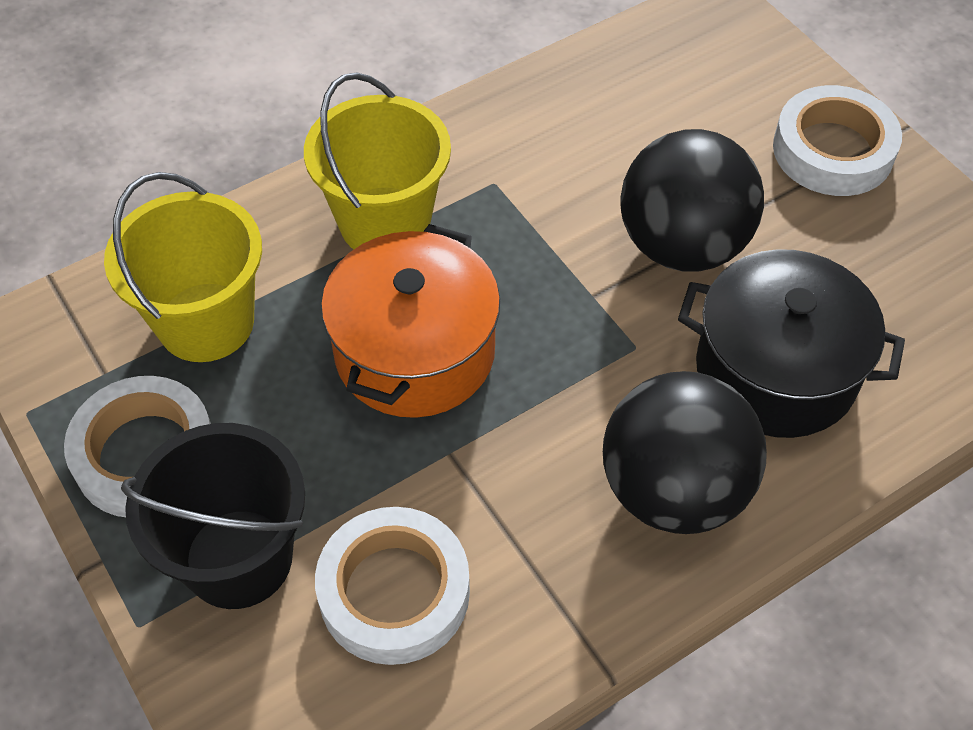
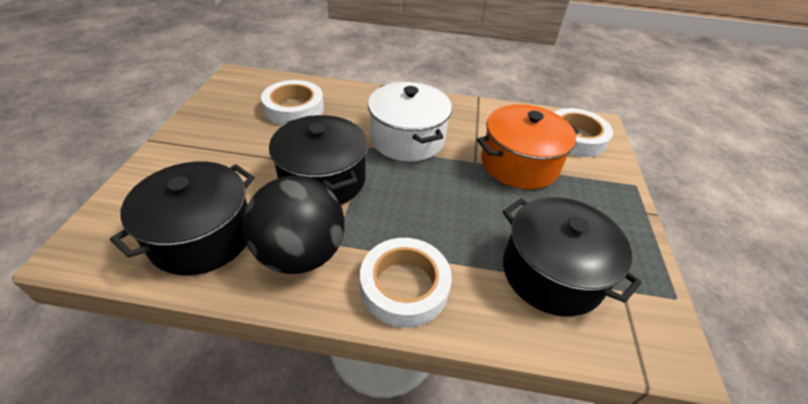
black ball: 2 -> 1
black bucket: 1 -> 0
black pot: 1 -> 3
white pot: 0 -> 1
yellow bucket: 2 -> 0

